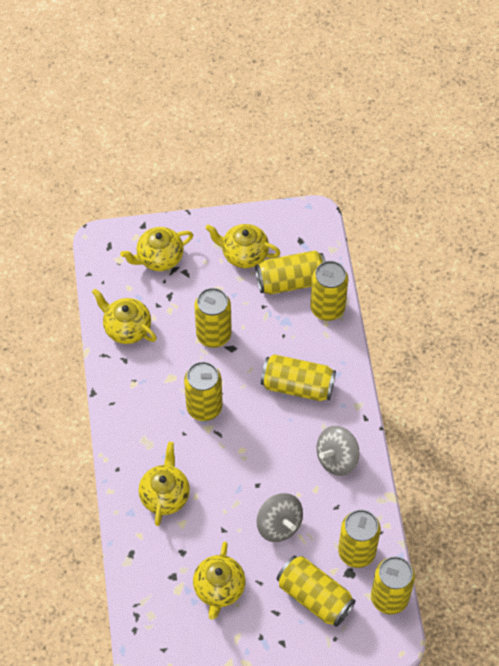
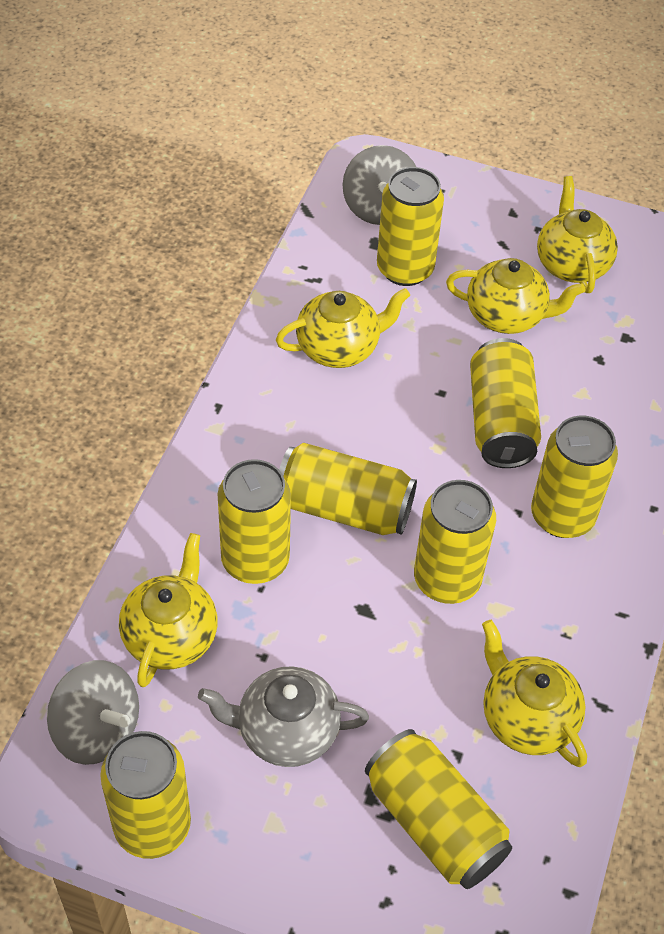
grey teapot: 0 -> 1

